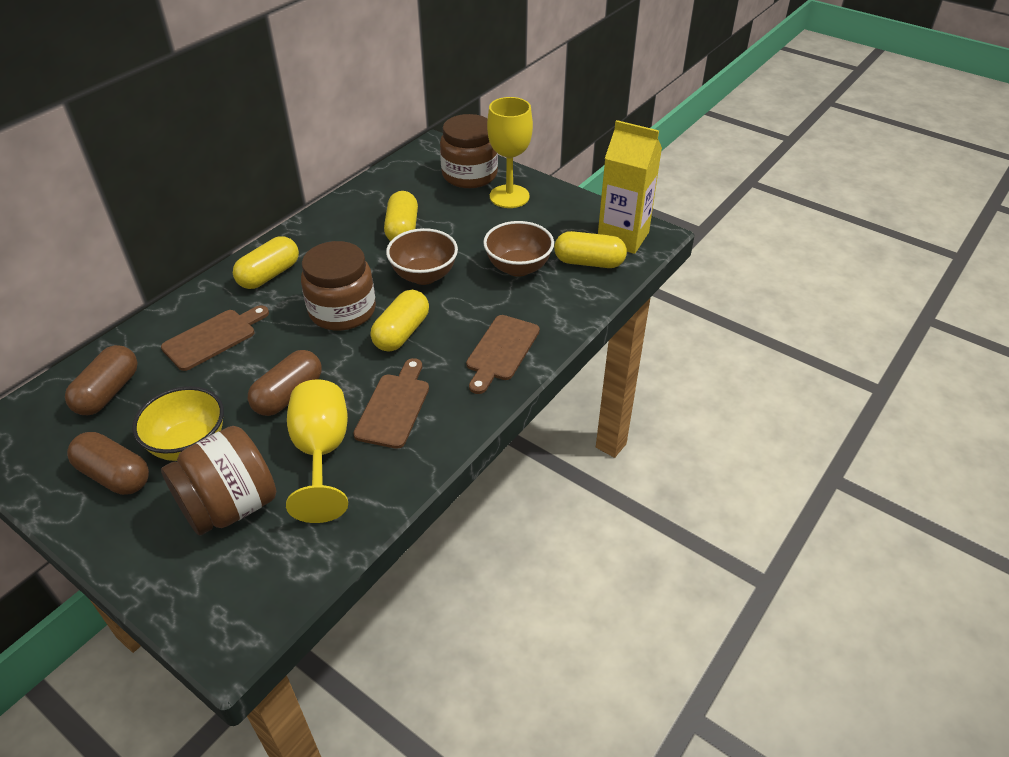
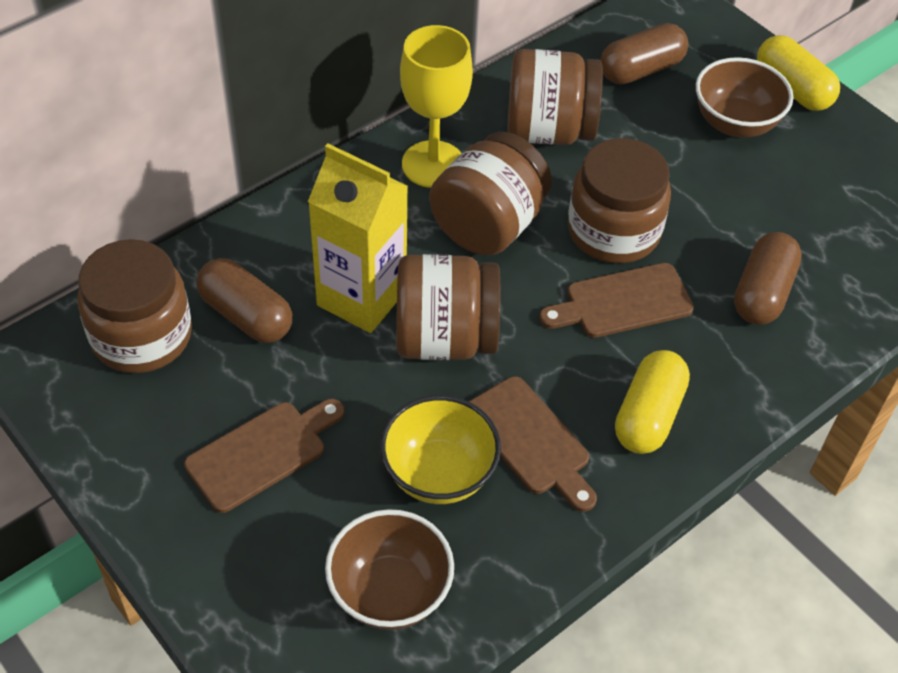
brown jar: 3 -> 5
yellow capsule: 4 -> 2
yellow goblet: 2 -> 1

